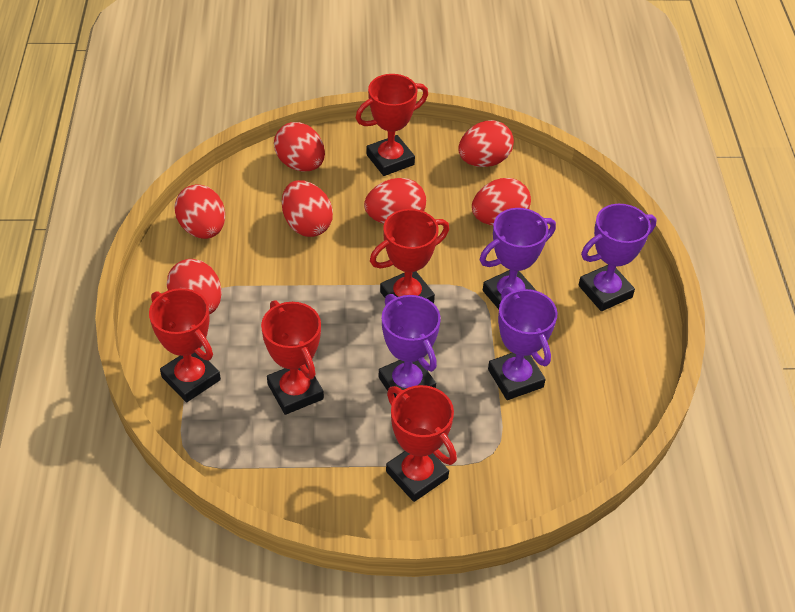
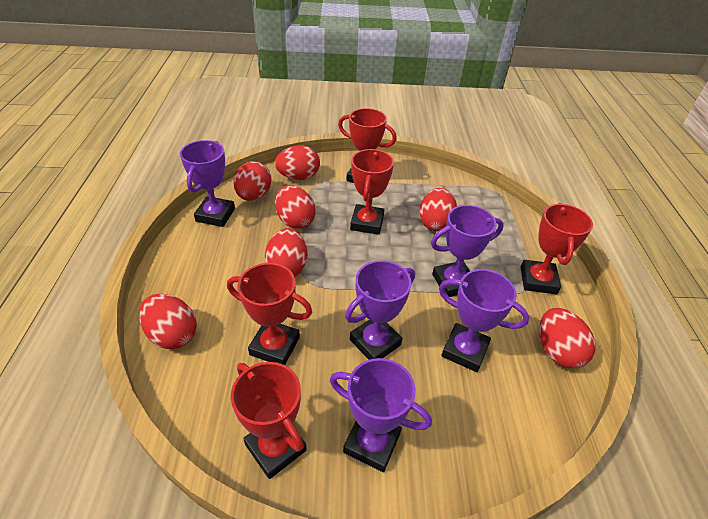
purple trophy: 4 -> 5

